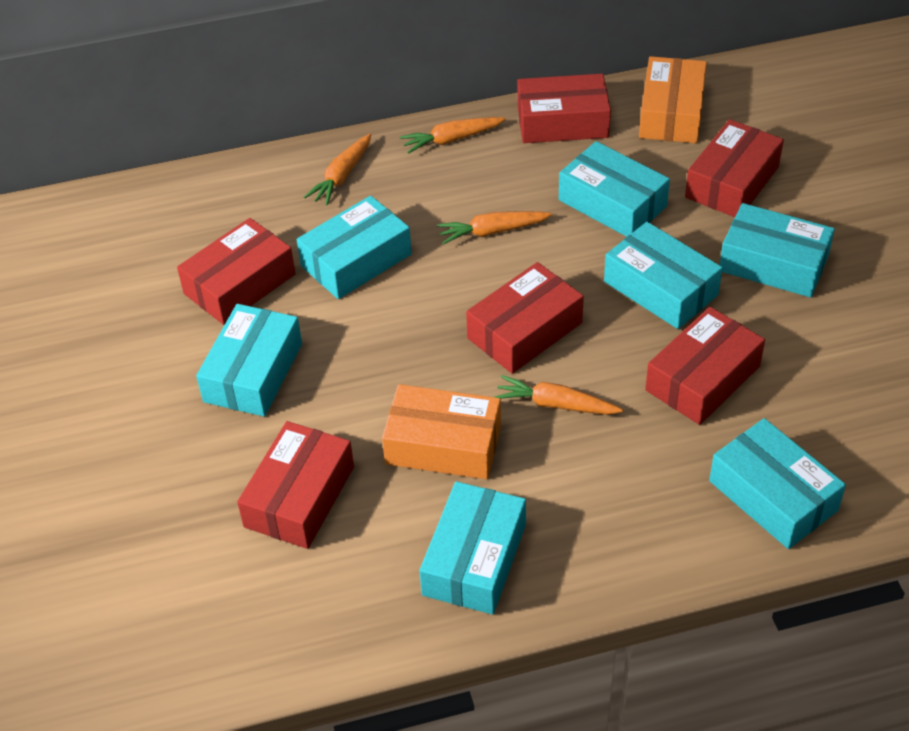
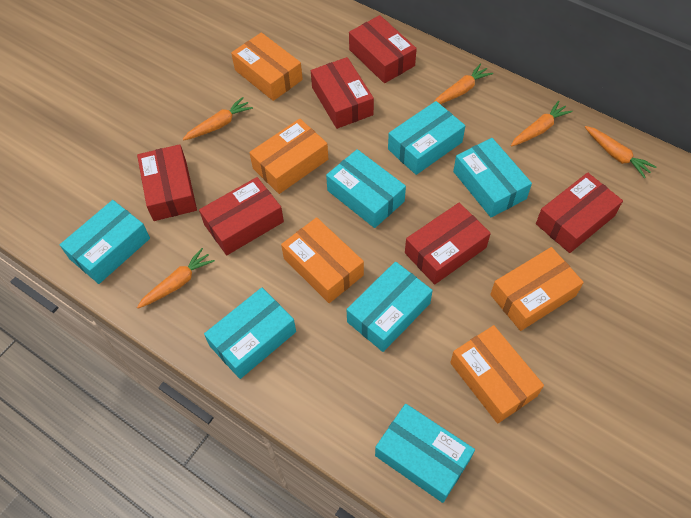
orange box: 2 -> 5
orange carrot: 4 -> 5

